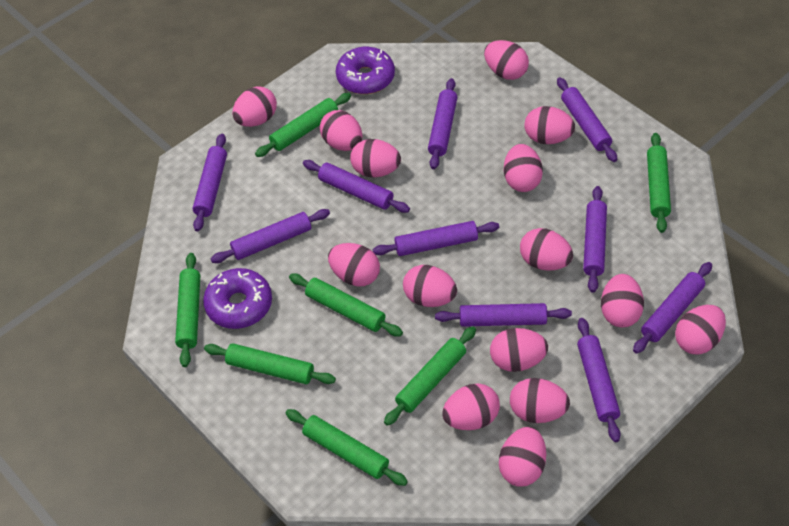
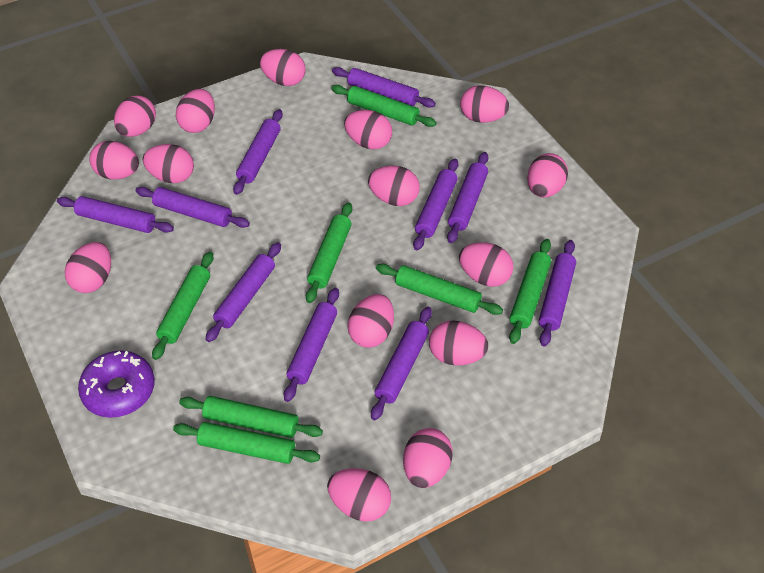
purple donut: 2 -> 1

